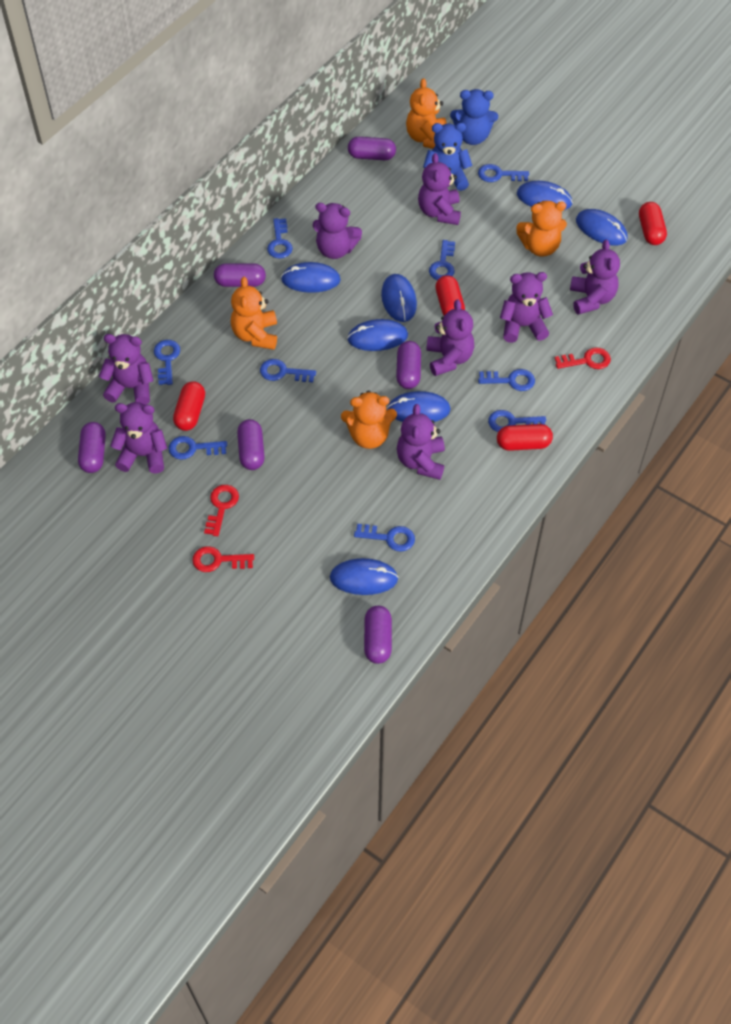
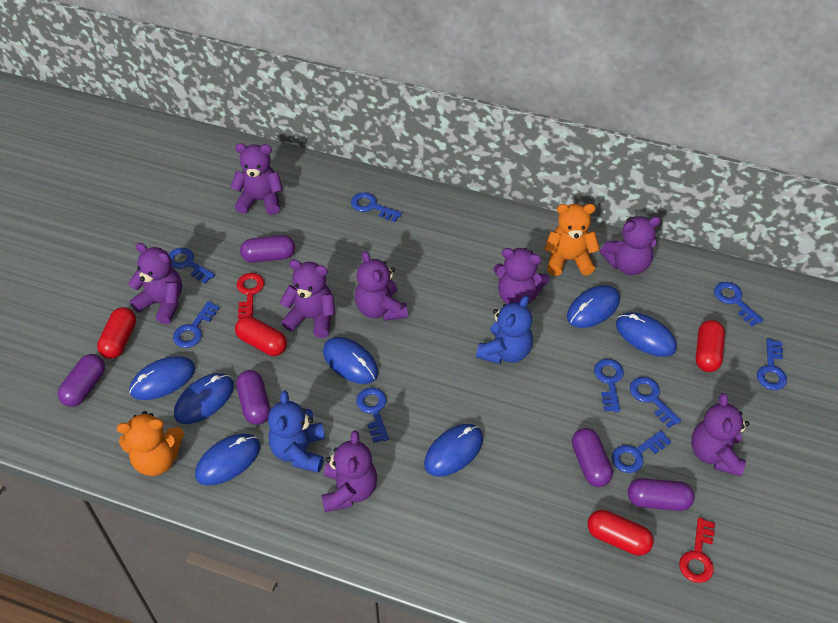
orange teddy bear: 4 -> 2
purple capsule: 6 -> 5
red key: 3 -> 2

